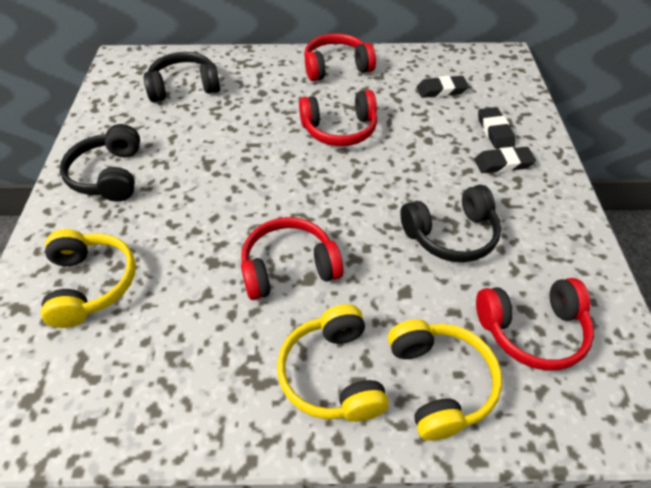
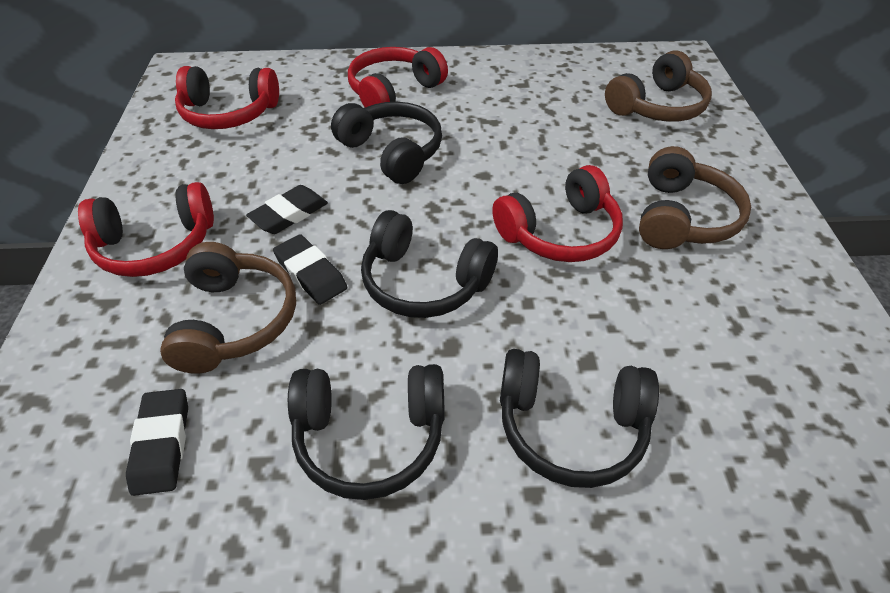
black headphones: 3 -> 4
brown headphones: 0 -> 3
yellow headphones: 3 -> 0

